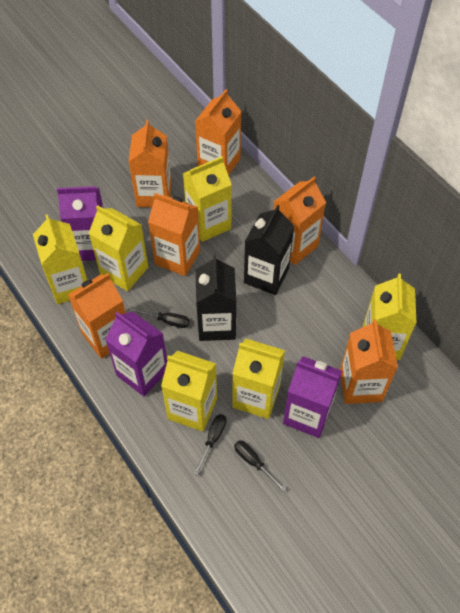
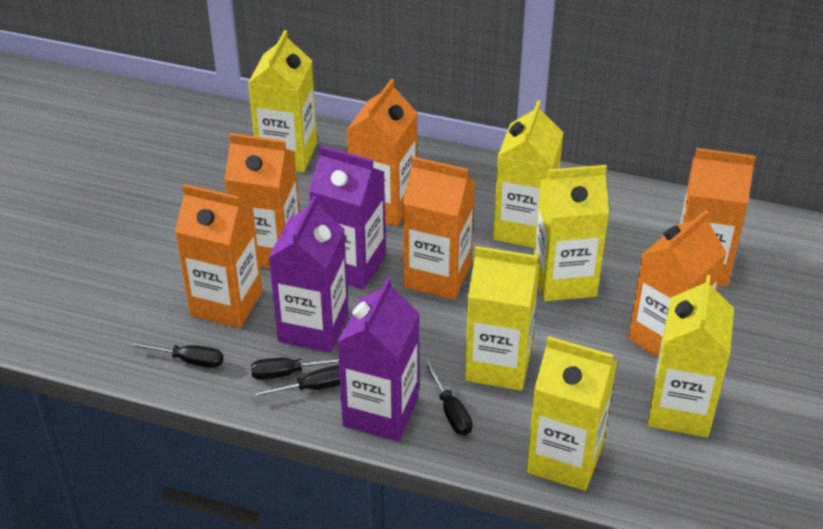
black carton: 2 -> 0
black screwdriver: 3 -> 4

